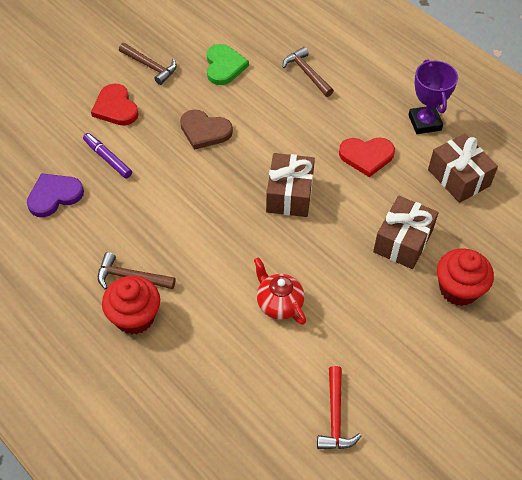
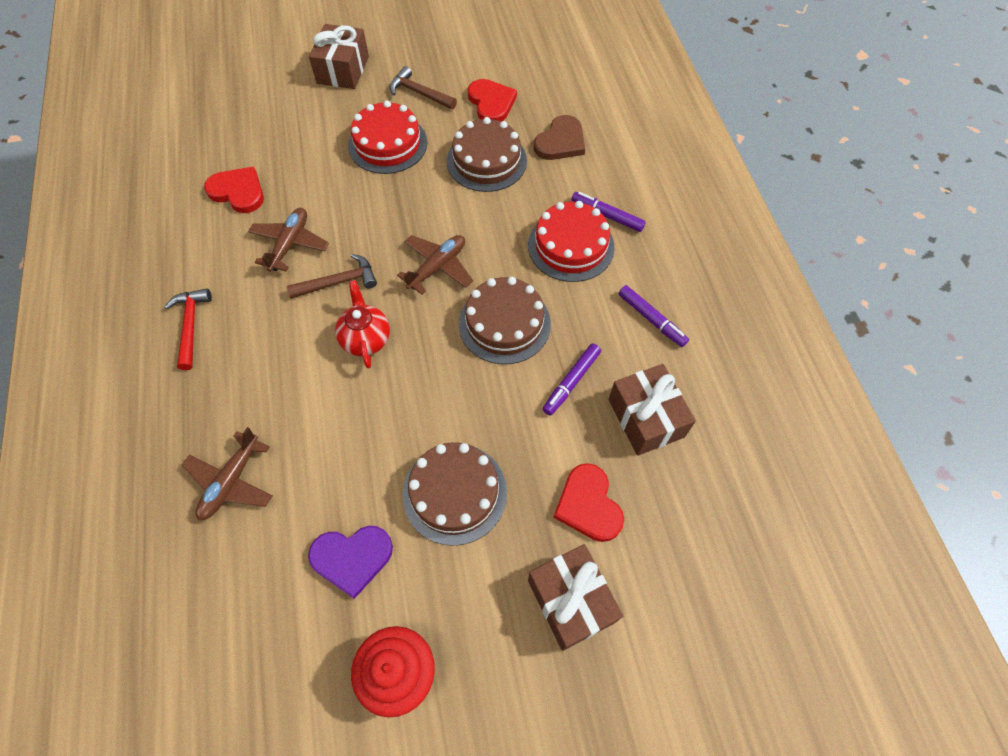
brown cake: 0 -> 3
brown hammer: 3 -> 2
brown plane: 0 -> 3
green heart: 1 -> 0
purple marker: 1 -> 3
purple trophy: 1 -> 0
red cake: 0 -> 2
red cupcake: 2 -> 1
red heart: 2 -> 3

